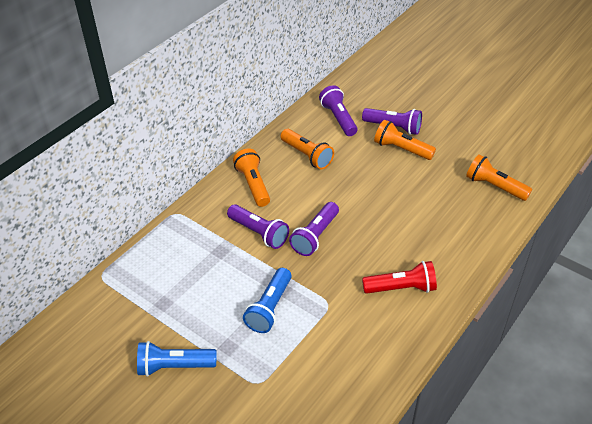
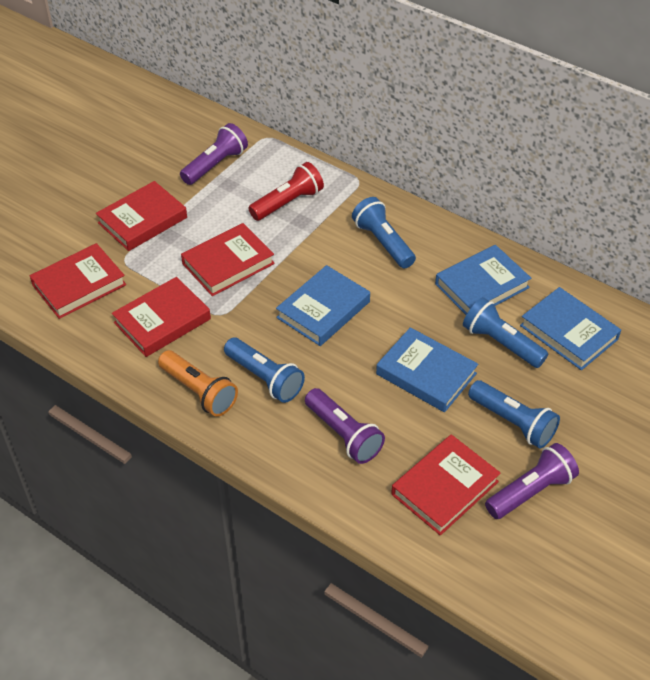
blue book: 0 -> 4
blue flashlight: 2 -> 4
orange flashlight: 4 -> 1
purple flashlight: 4 -> 3
red book: 0 -> 5

